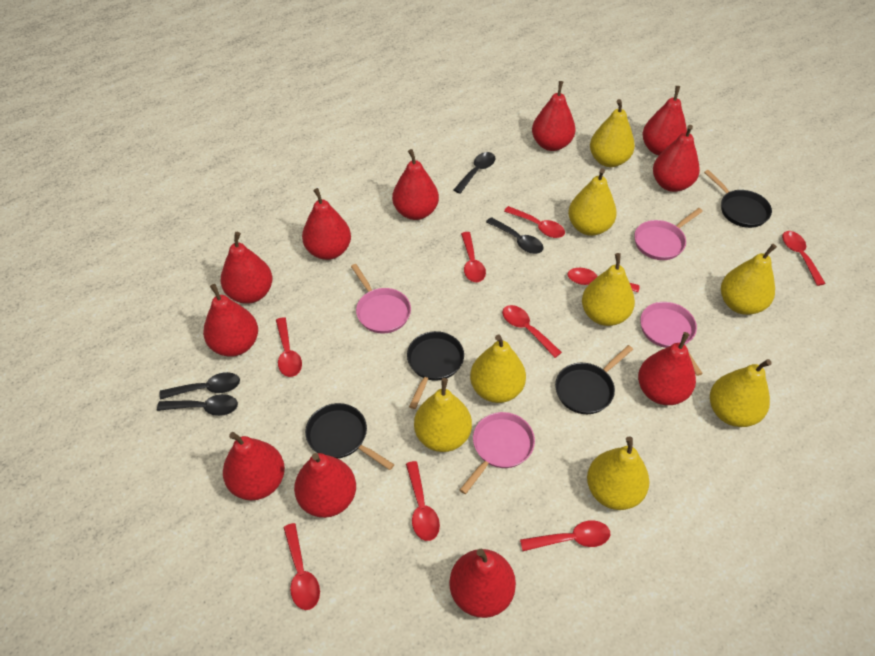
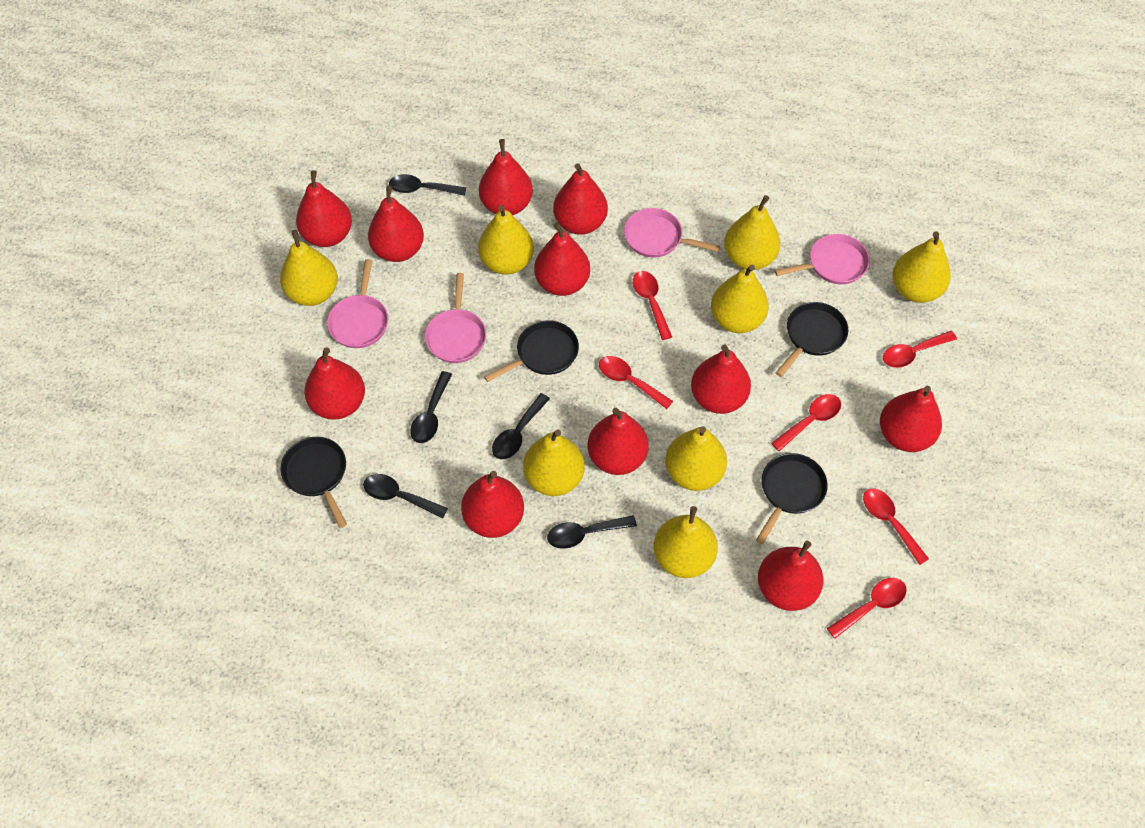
black spoon: 4 -> 5
red spoon: 9 -> 6

